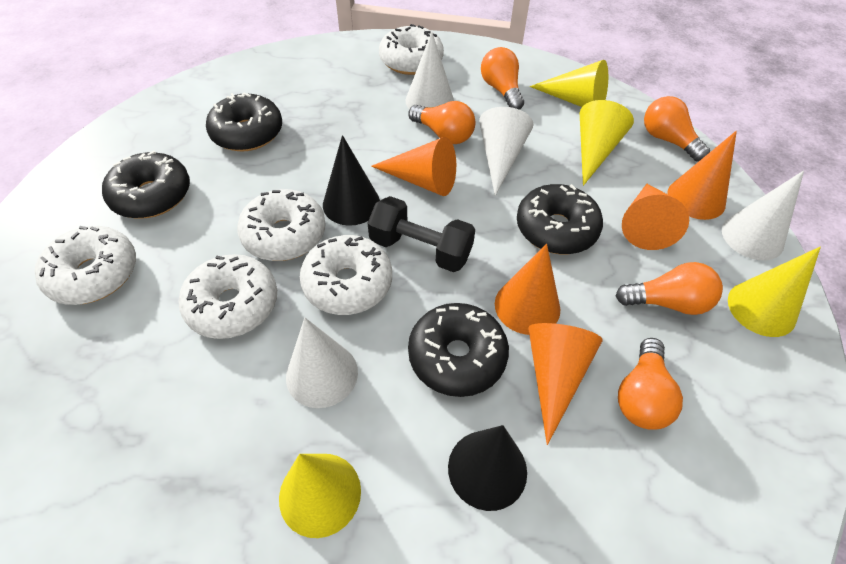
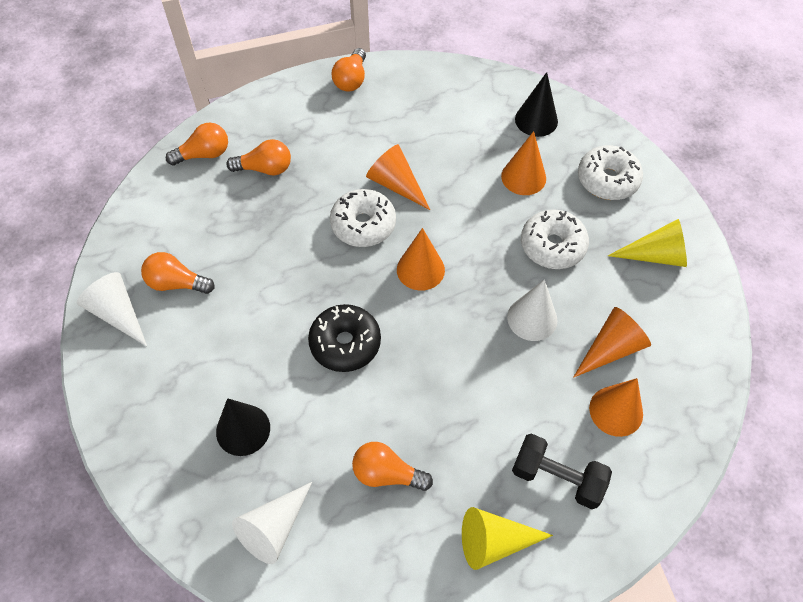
black donut: 4 -> 1
white cone: 4 -> 3
white donut: 5 -> 3
yellow cone: 4 -> 2

